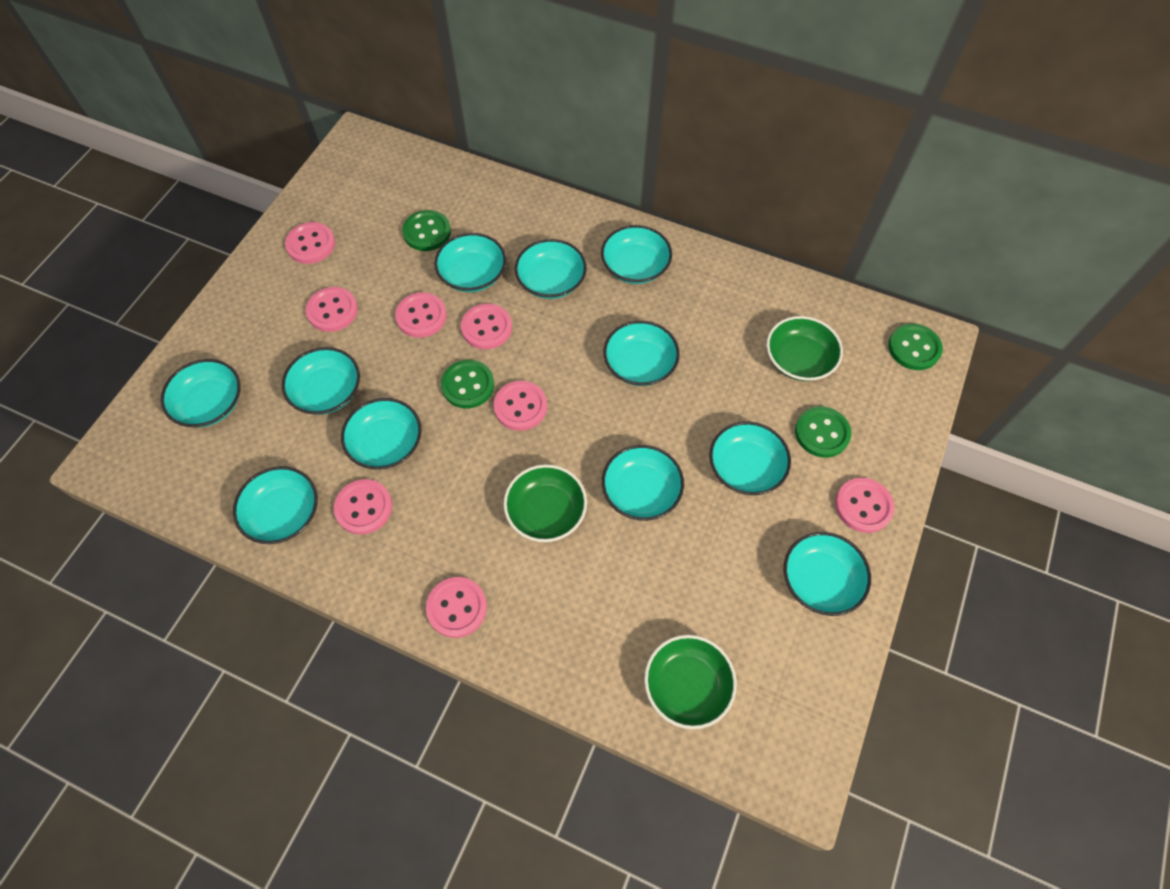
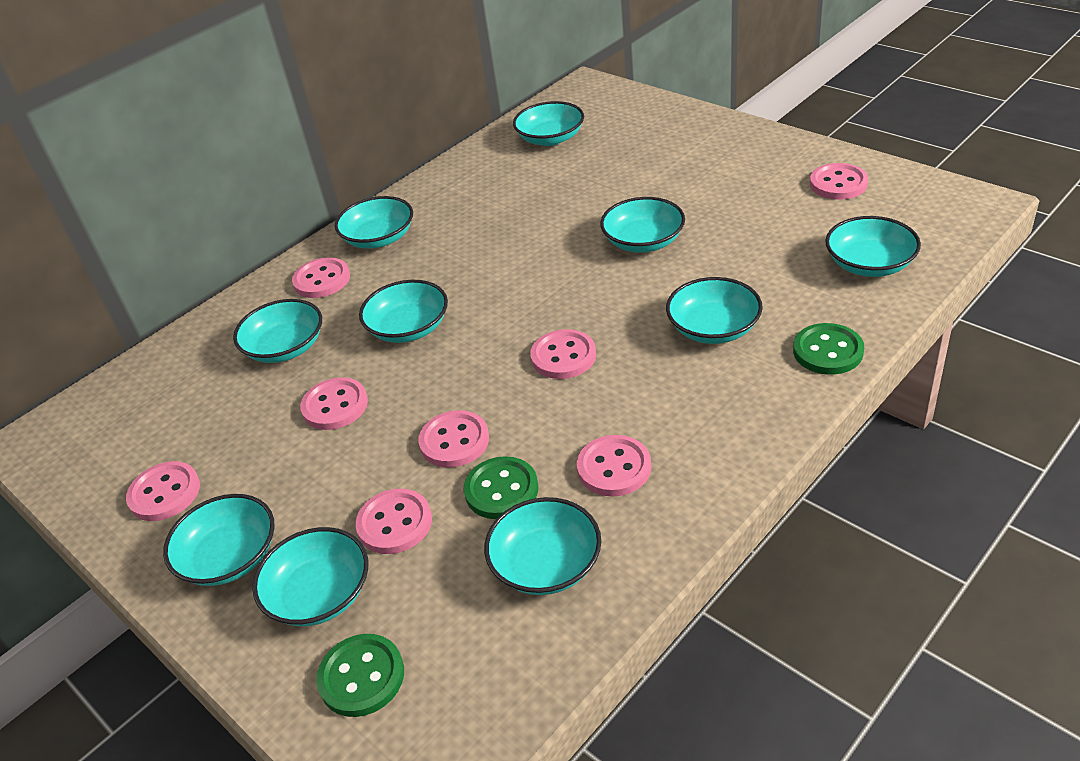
green bowl: 3 -> 0
green button: 4 -> 3
turquoise bowl: 11 -> 10

